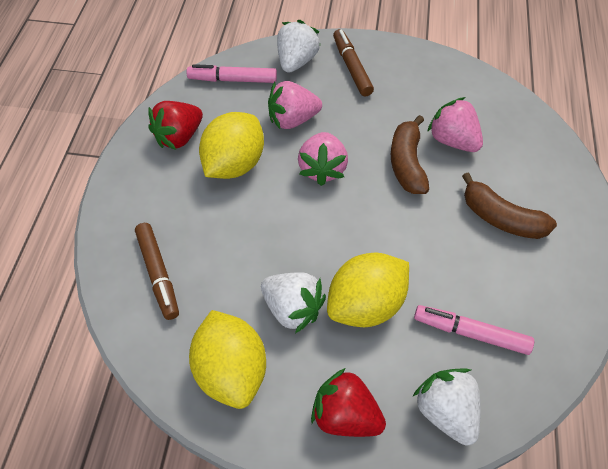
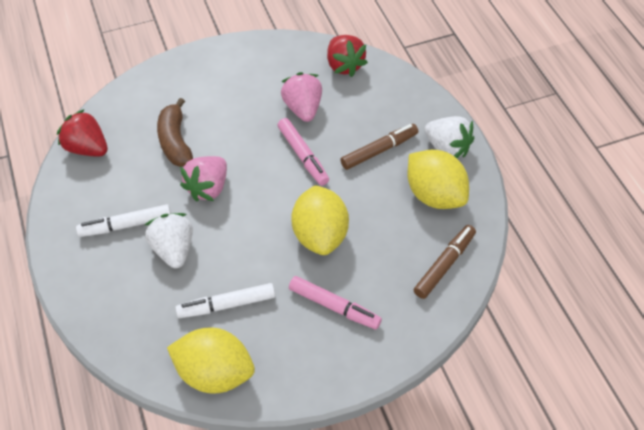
brown banana: 2 -> 1
pink strawberry: 3 -> 2
white marker: 0 -> 2
white strawberry: 3 -> 2

